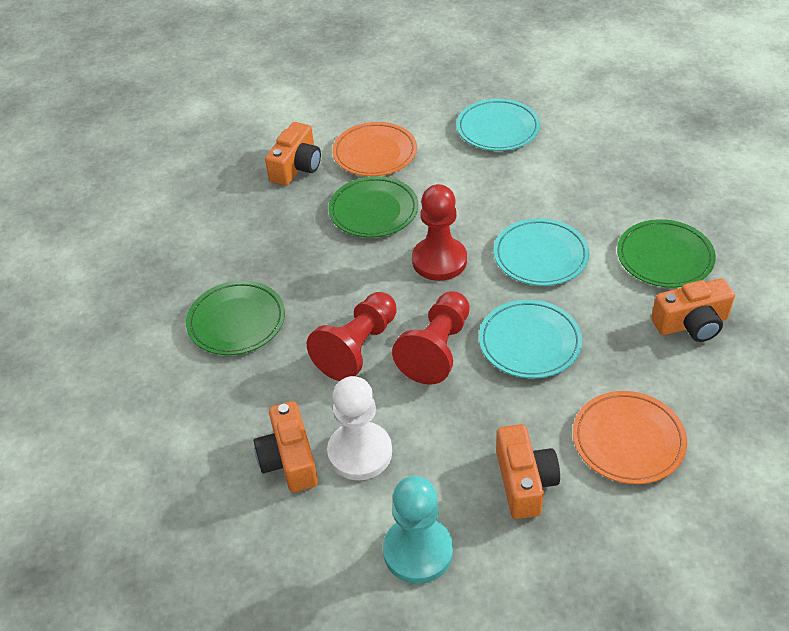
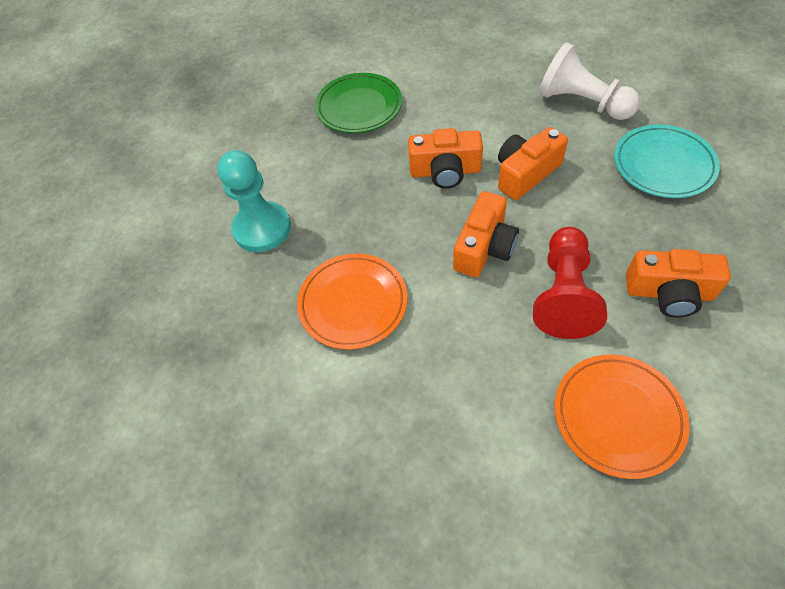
green plate: 3 -> 1
red pawn: 3 -> 1
turquoise plate: 3 -> 1

